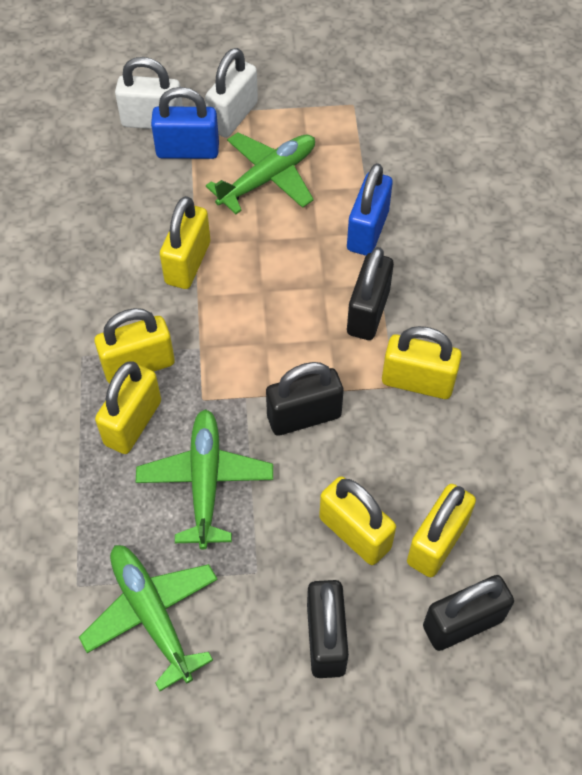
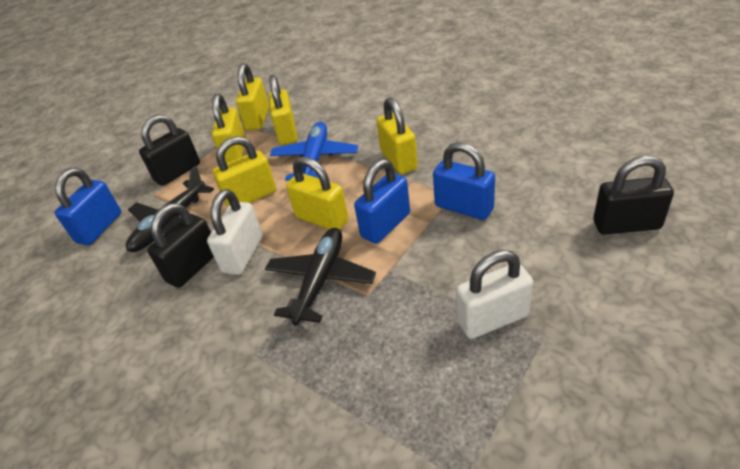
black padlock: 4 -> 3
black plane: 0 -> 2
blue padlock: 2 -> 3
blue plane: 0 -> 1
green plane: 3 -> 0

